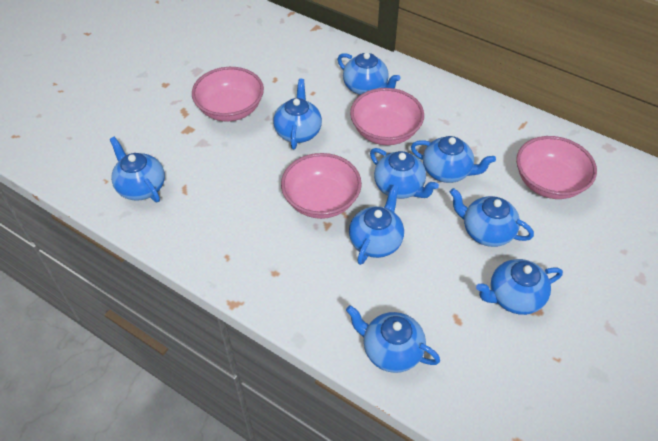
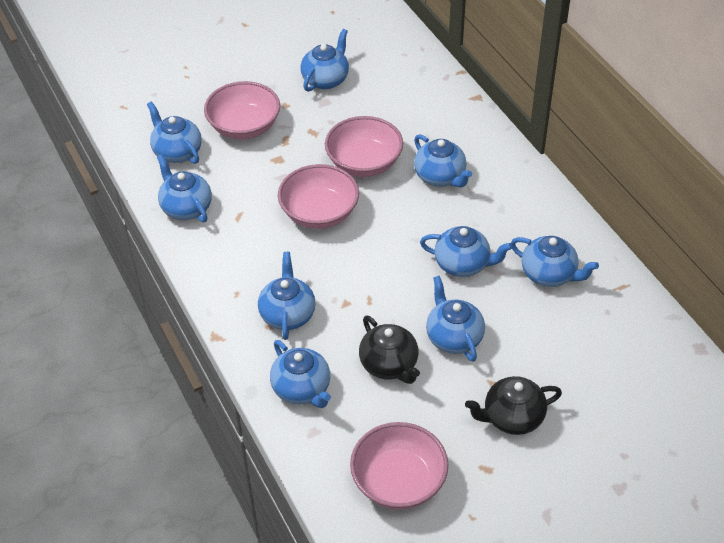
black teapot: 0 -> 2

